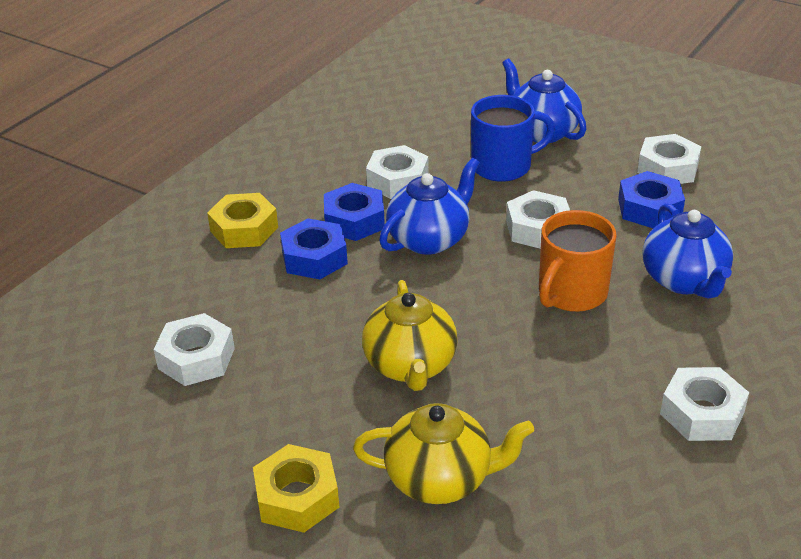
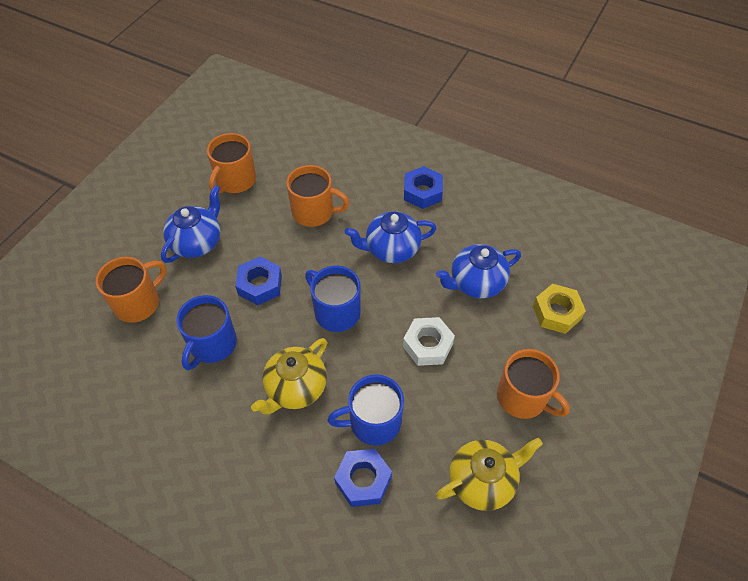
blue mug: 1 -> 3
orange mug: 1 -> 4
white nut: 5 -> 1
yellow nut: 2 -> 1

